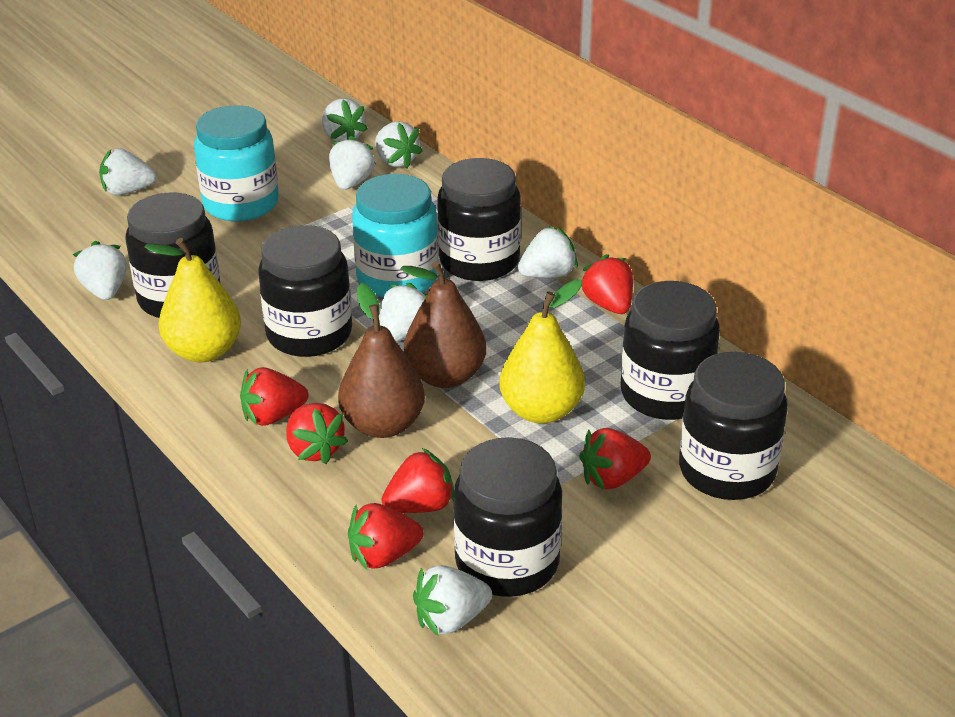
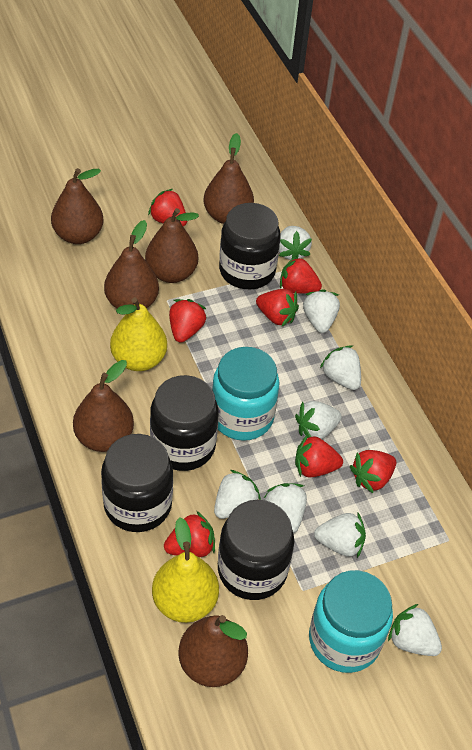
black jar: 6 -> 4
brown pear: 2 -> 6
red strawberry: 6 -> 7

